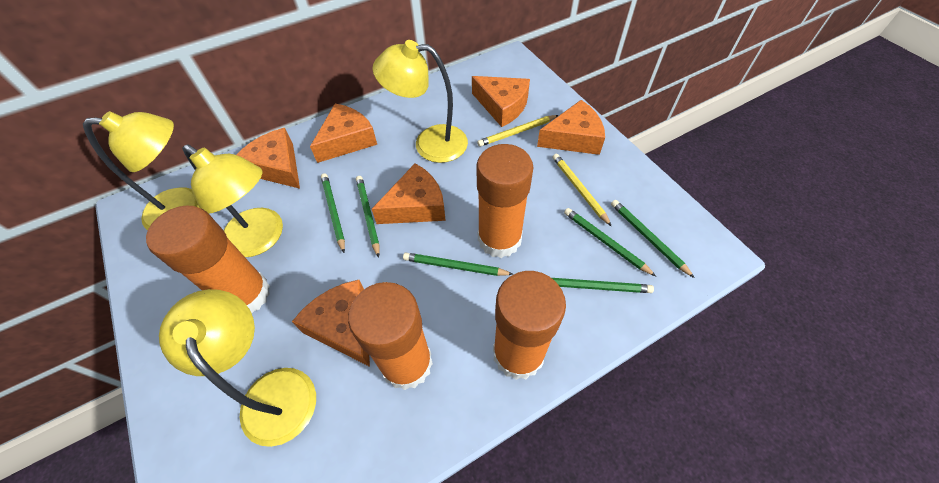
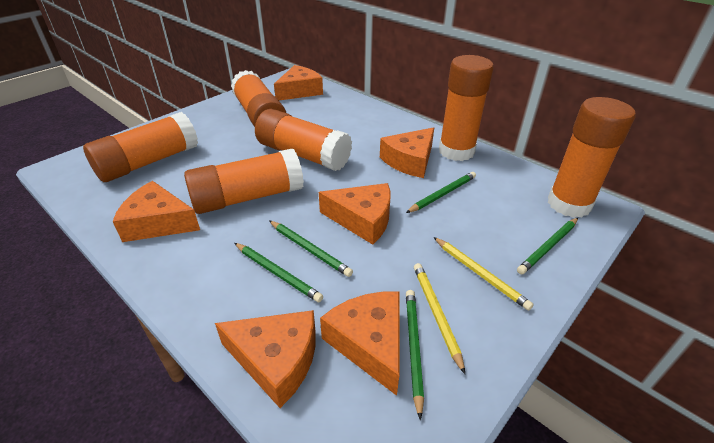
green pencil: 6 -> 5
orange glue stick: 4 -> 6
yellow lamp: 4 -> 0

